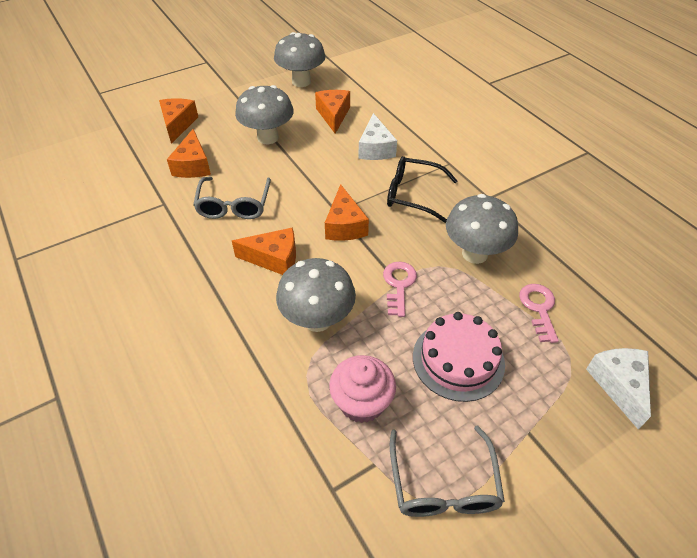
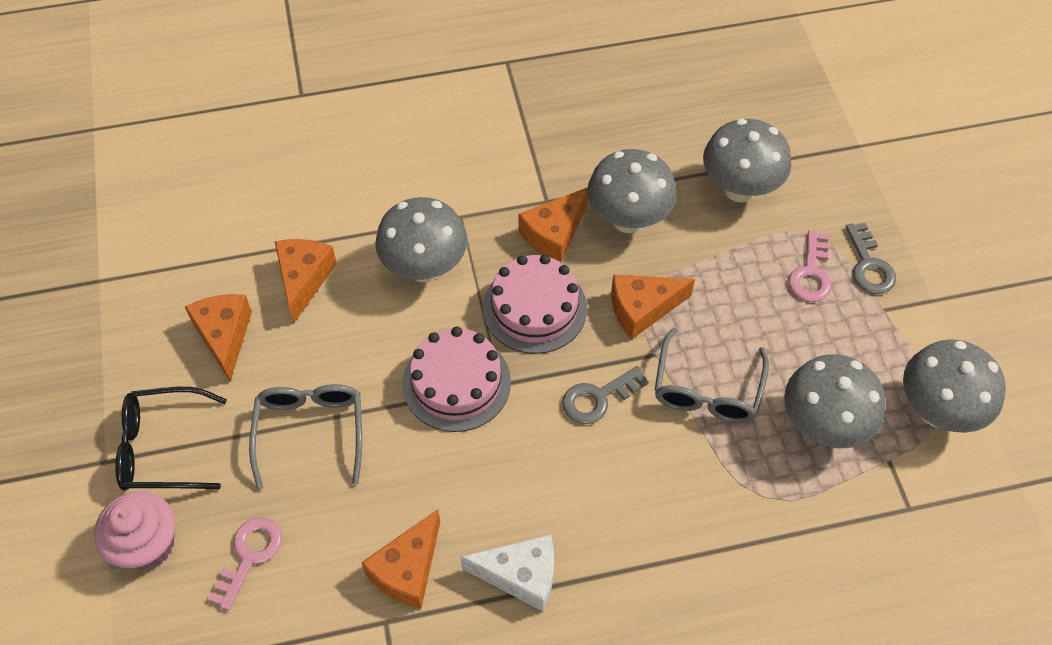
grey key: 0 -> 2
grey mushroom: 4 -> 5
pink cake: 1 -> 2
white cheese: 2 -> 1

